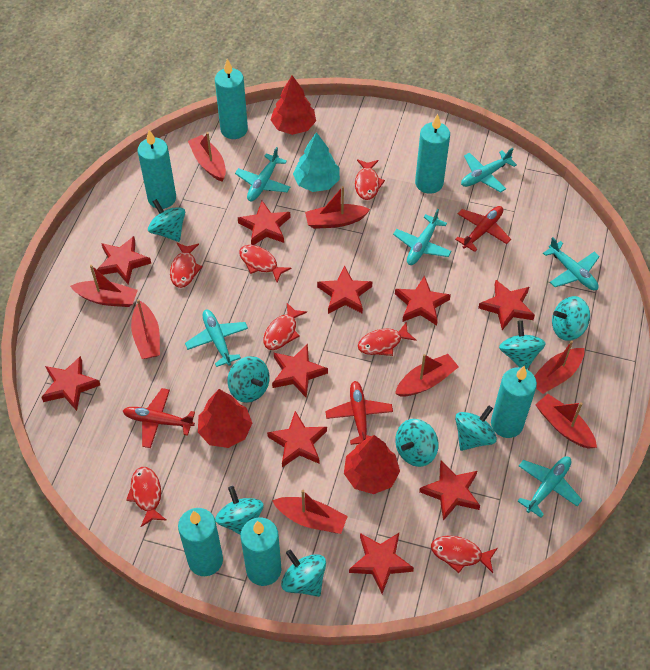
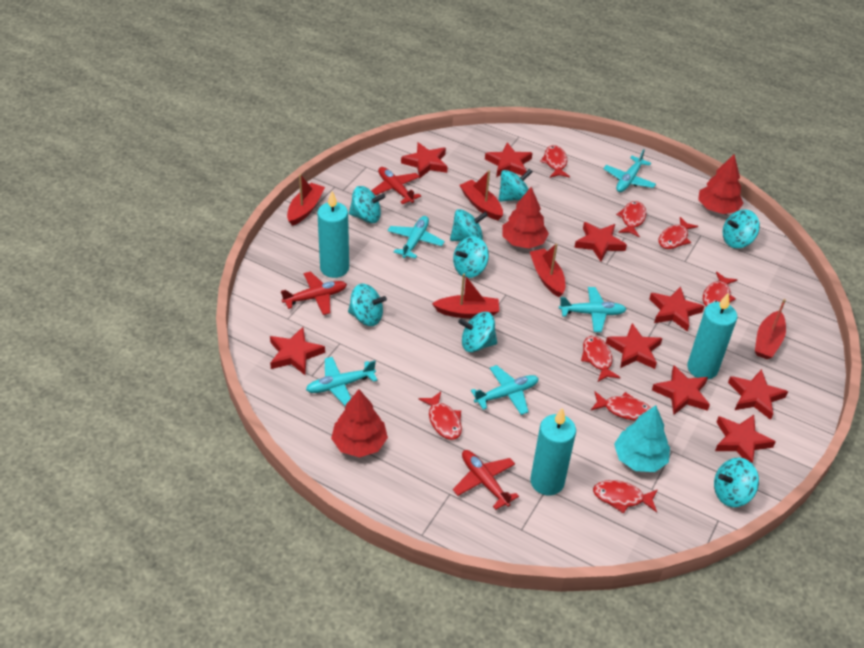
red boat: 8 -> 5
red fish: 7 -> 8
red star: 10 -> 9
turquoise candle: 6 -> 3
turquoise plane: 6 -> 5

